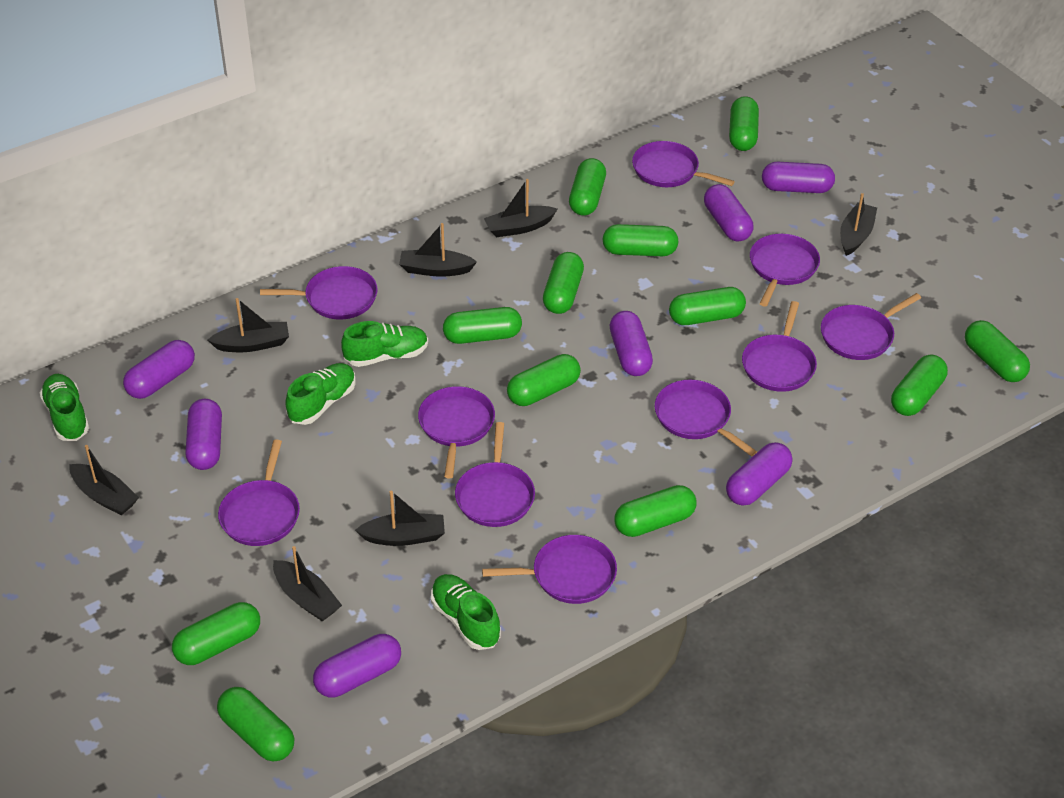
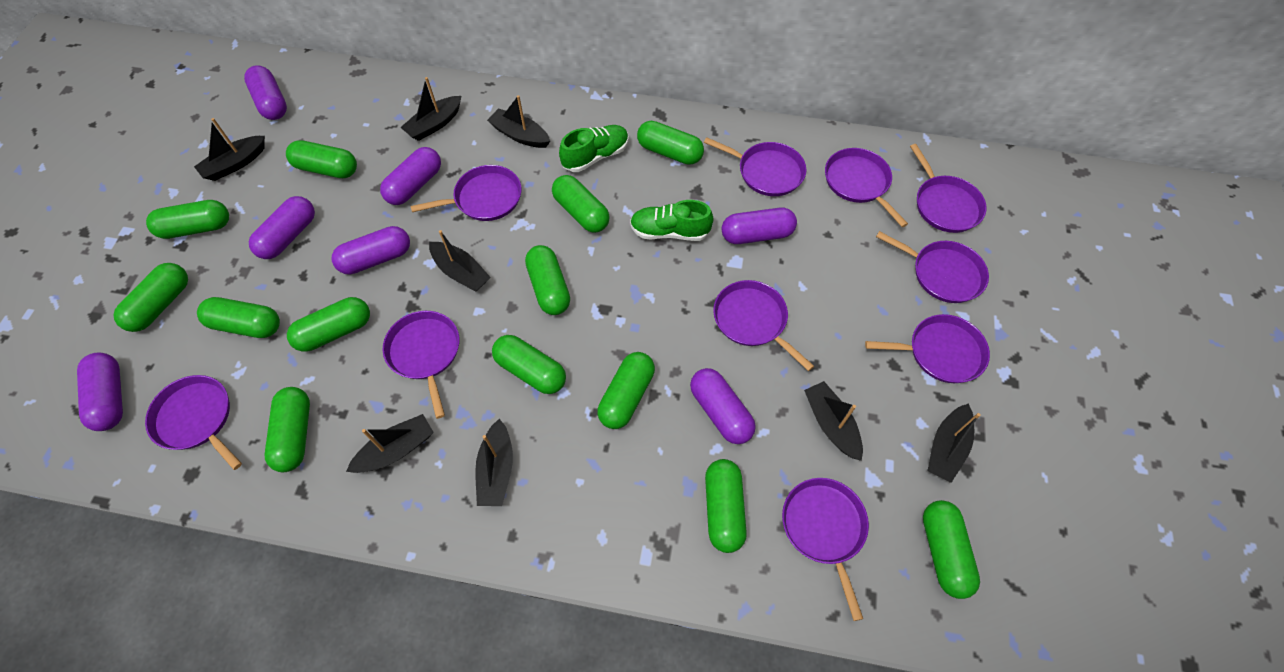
black boat: 7 -> 8
green capsule: 12 -> 13
green shoe: 4 -> 2

